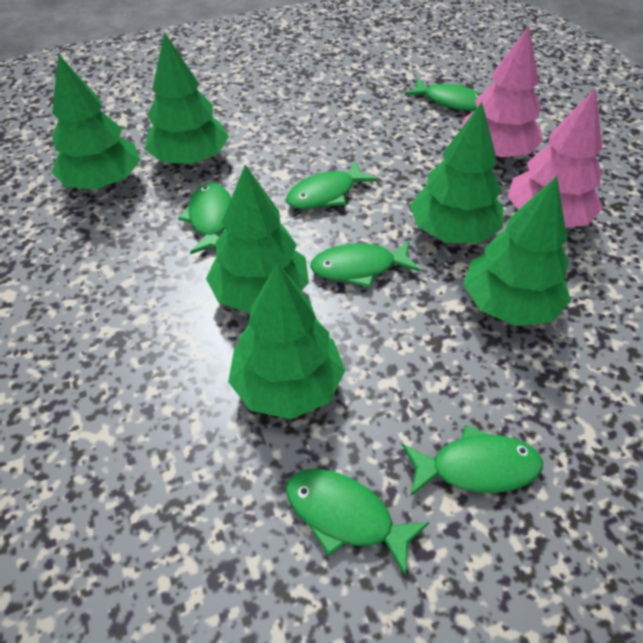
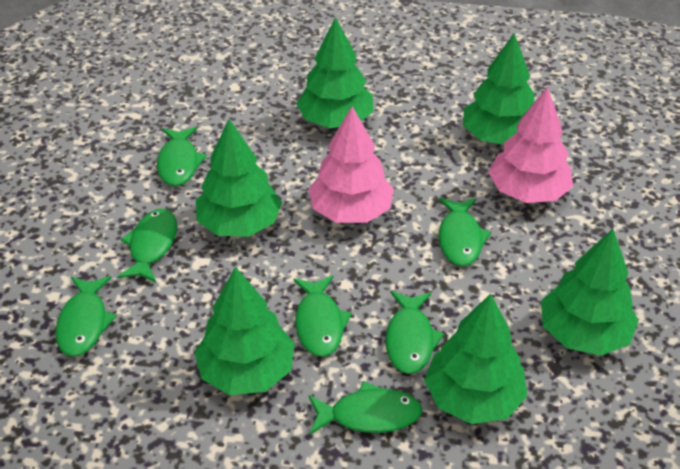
green fish: 6 -> 7

